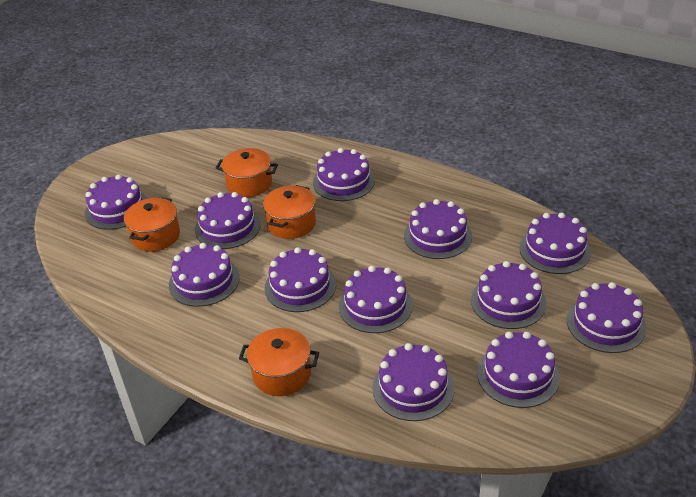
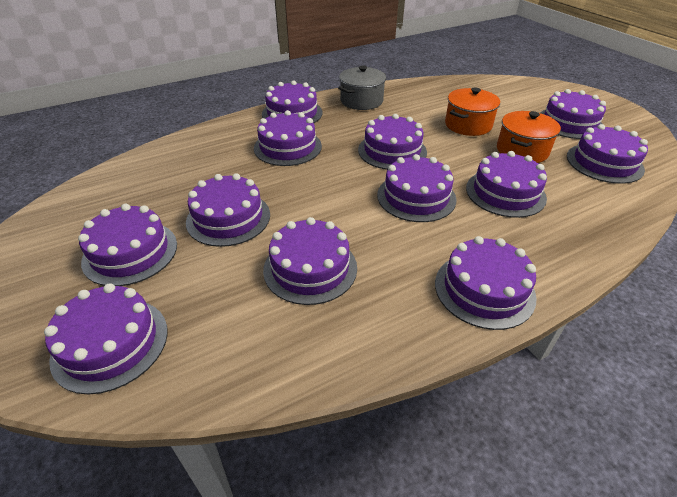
grey pot: 0 -> 1
orange pot: 4 -> 2

